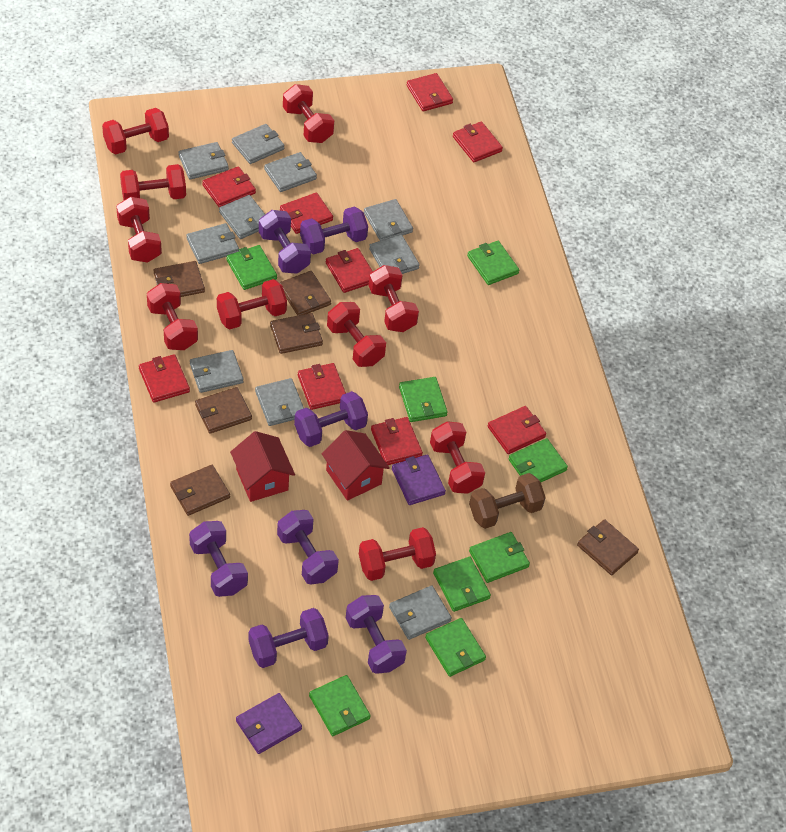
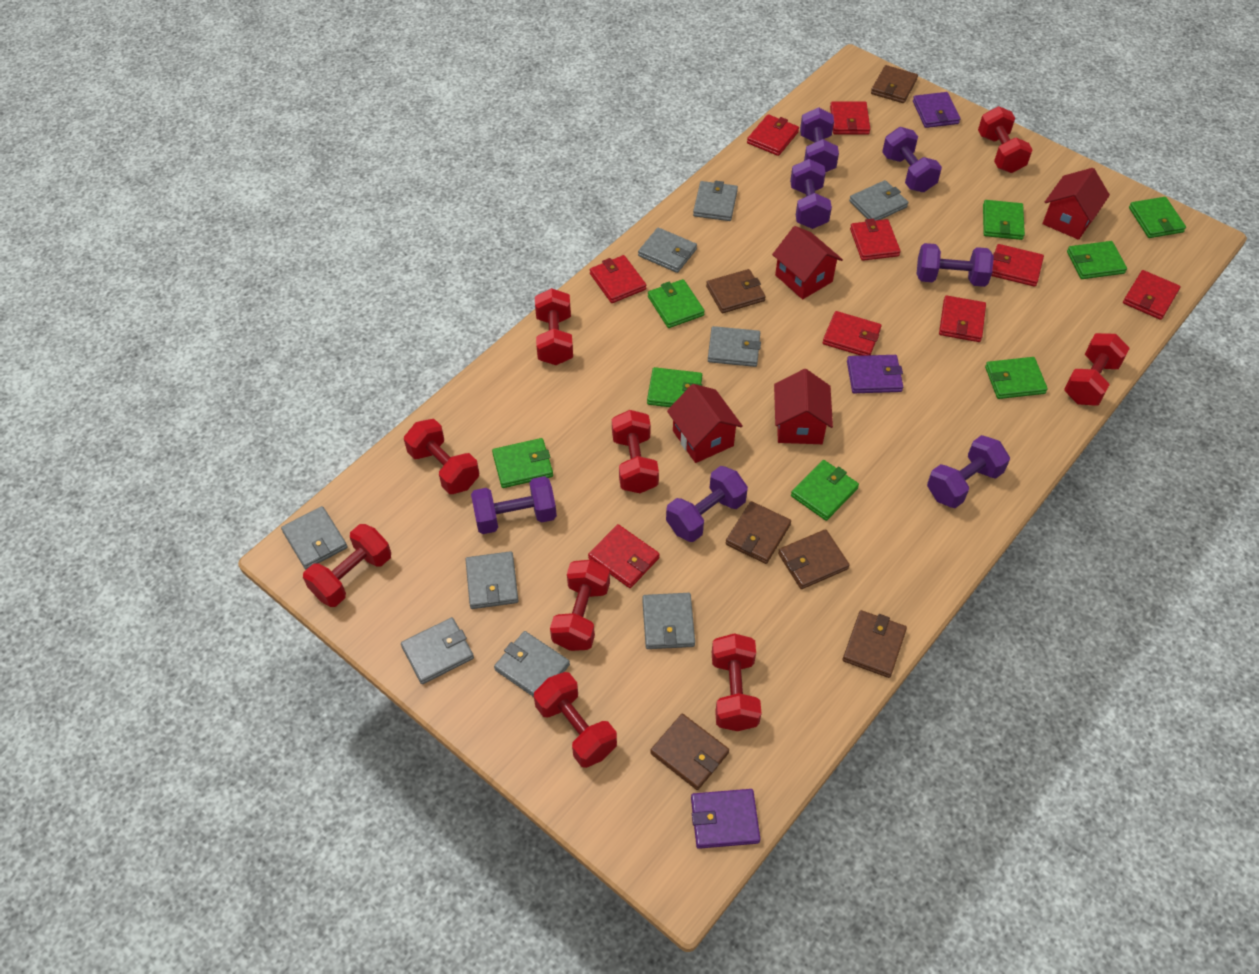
brown dumbbell: 1 -> 0
grey wallet: 10 -> 9
purple wallet: 2 -> 3
red dumbbell: 10 -> 9
red house: 2 -> 4

